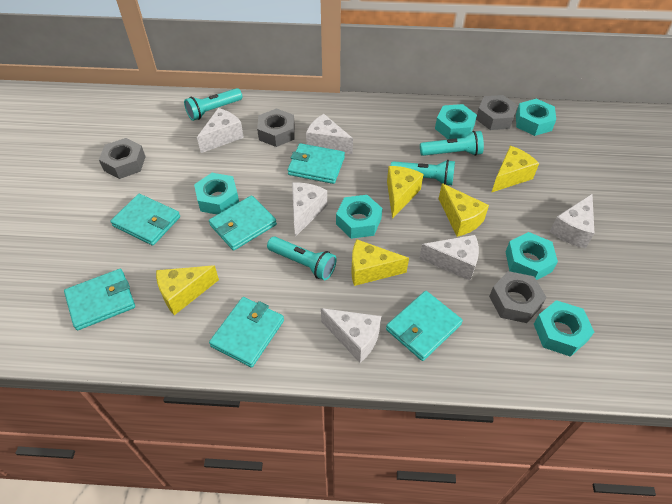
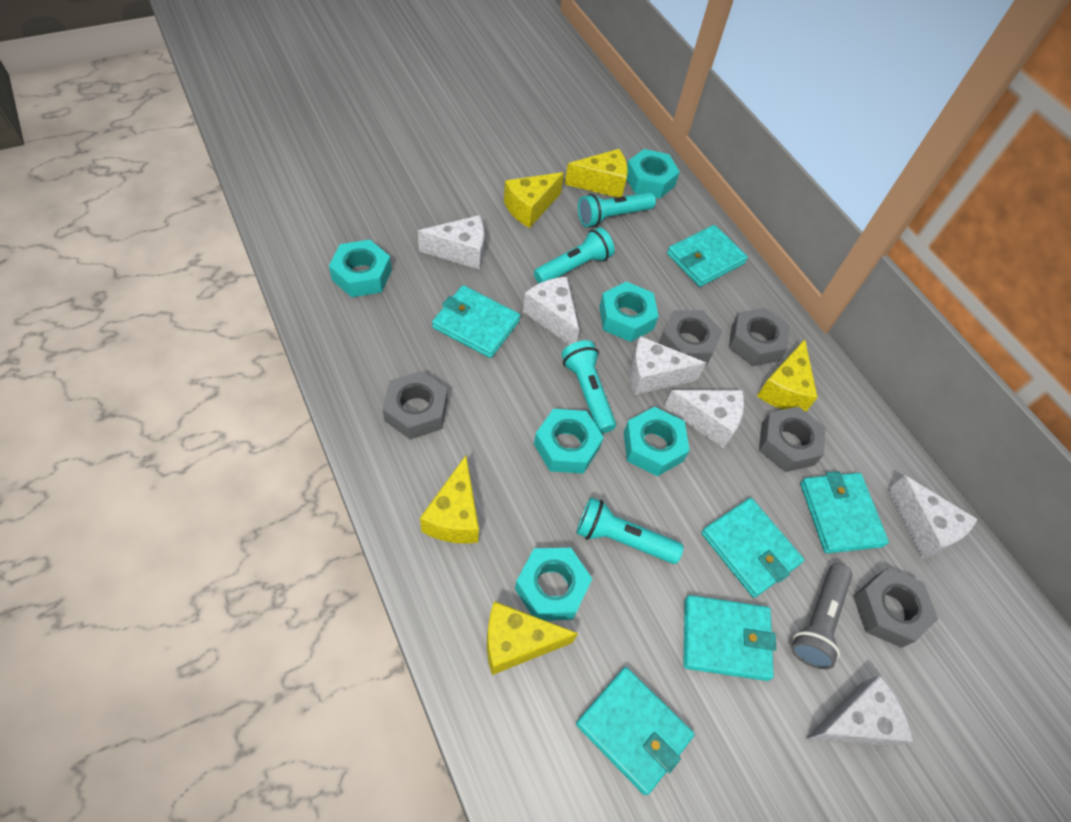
grey flashlight: 0 -> 1
grey nut: 4 -> 5

